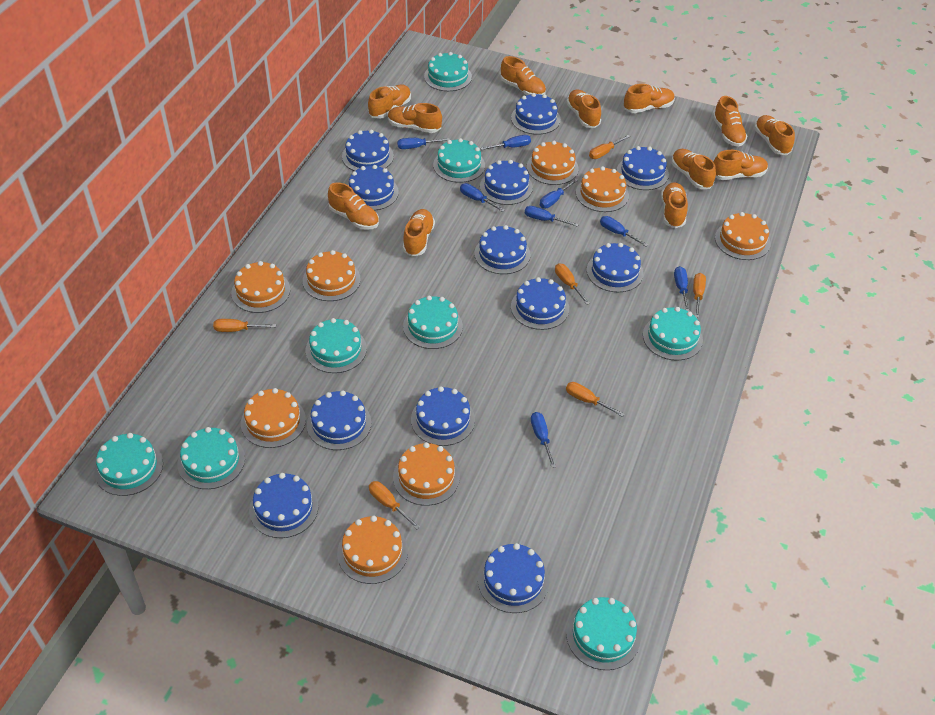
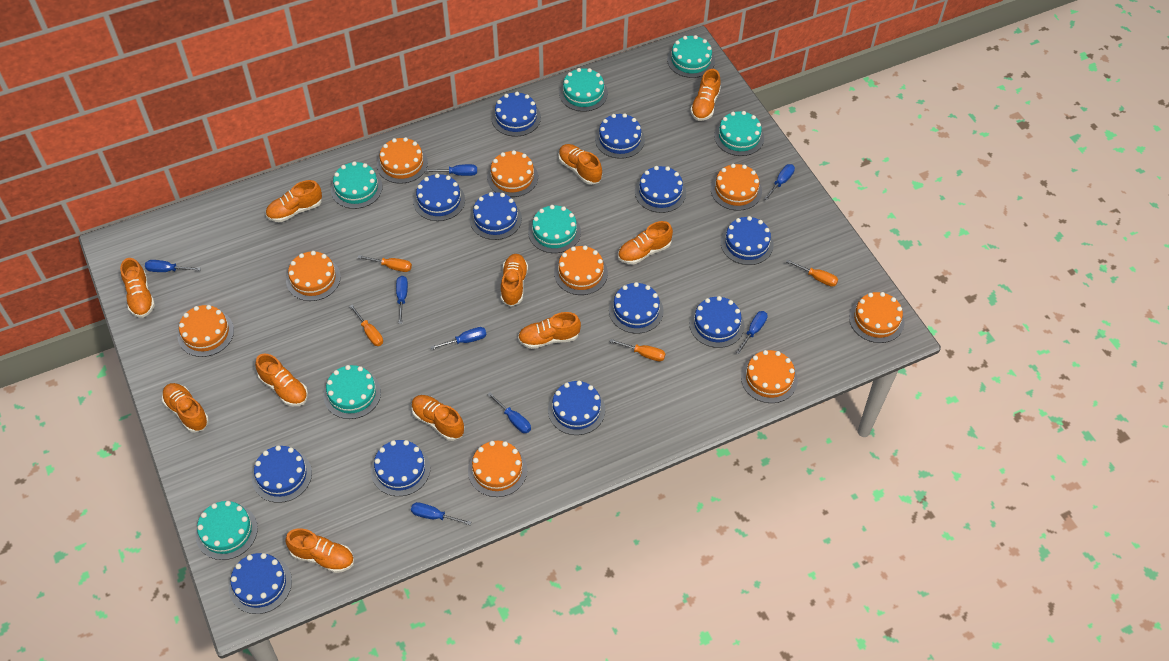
orange cake: 8 -> 9
orange screwdriver: 6 -> 4
orange shoe: 12 -> 11
turquoise cake: 8 -> 7

